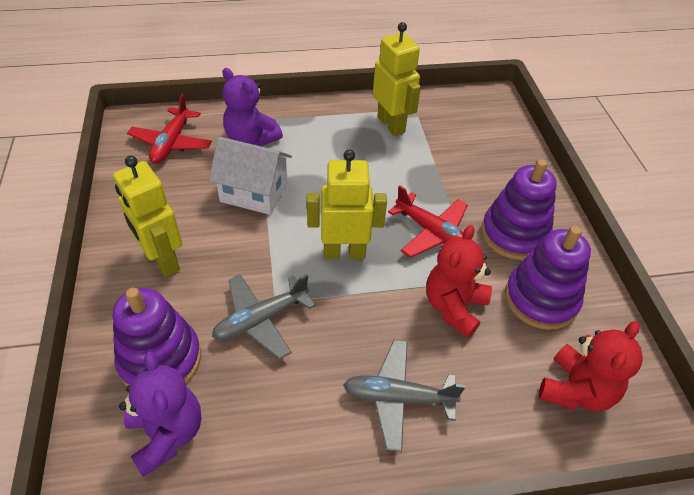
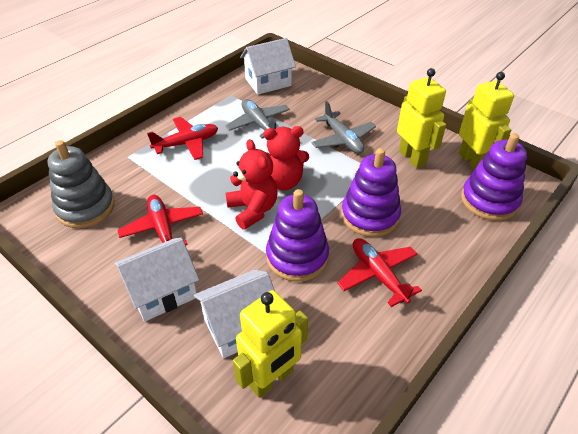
grey stacking toy: 0 -> 1
purple teddy bear: 2 -> 0
red plane: 2 -> 3
white house: 1 -> 3

